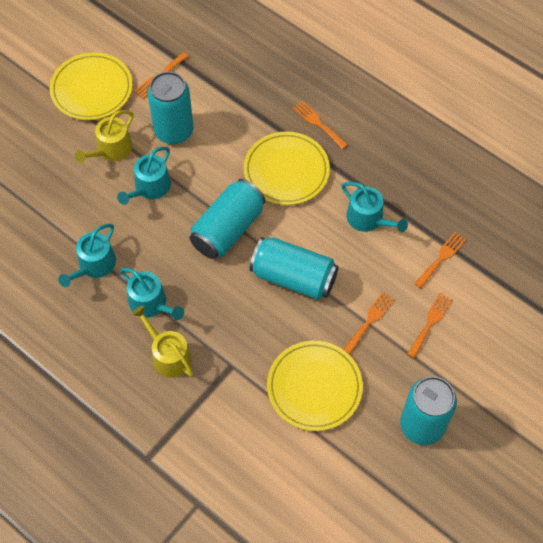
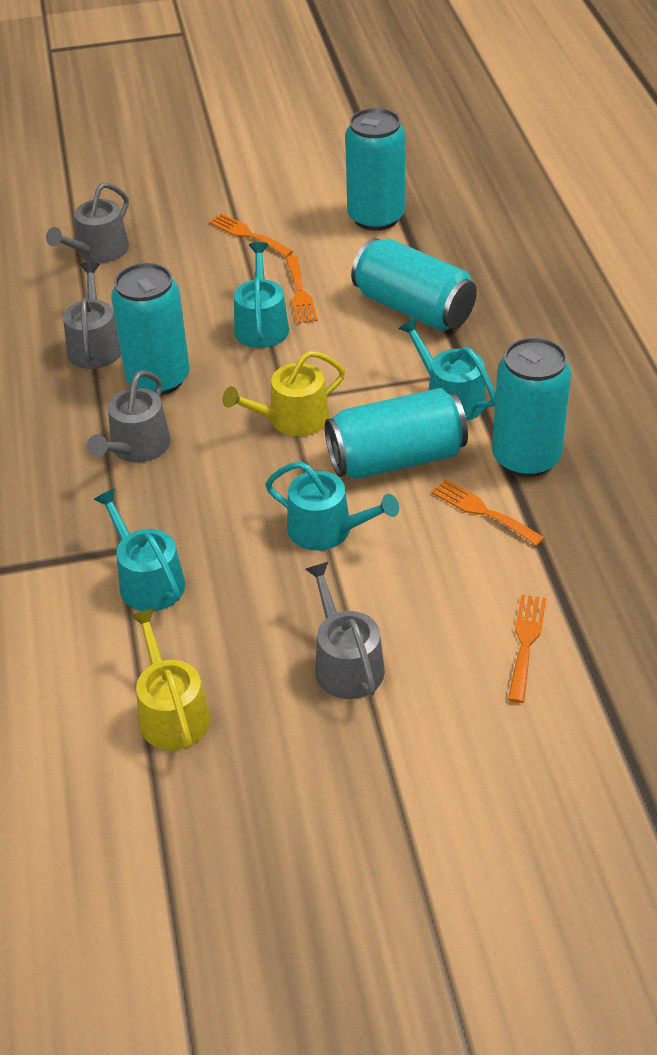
grey watering can: 0 -> 4
orange fork: 5 -> 4
turquoise can: 4 -> 5
yellow plate: 3 -> 0

